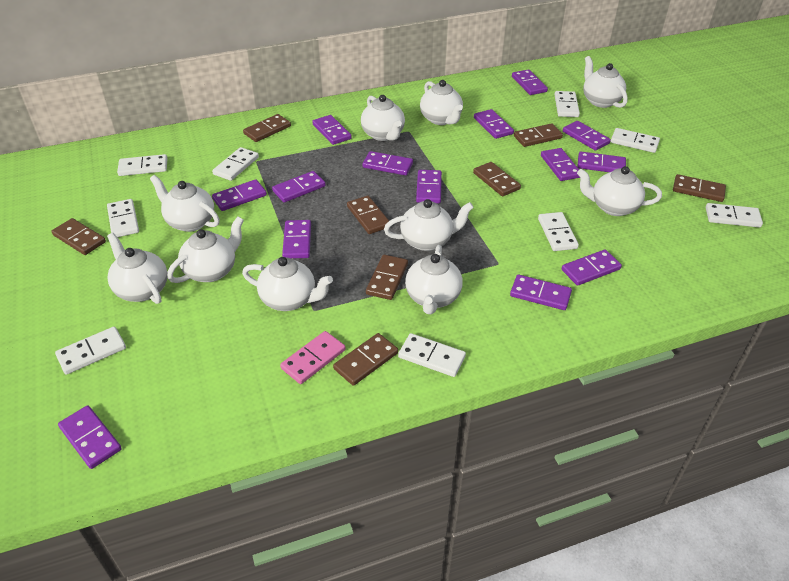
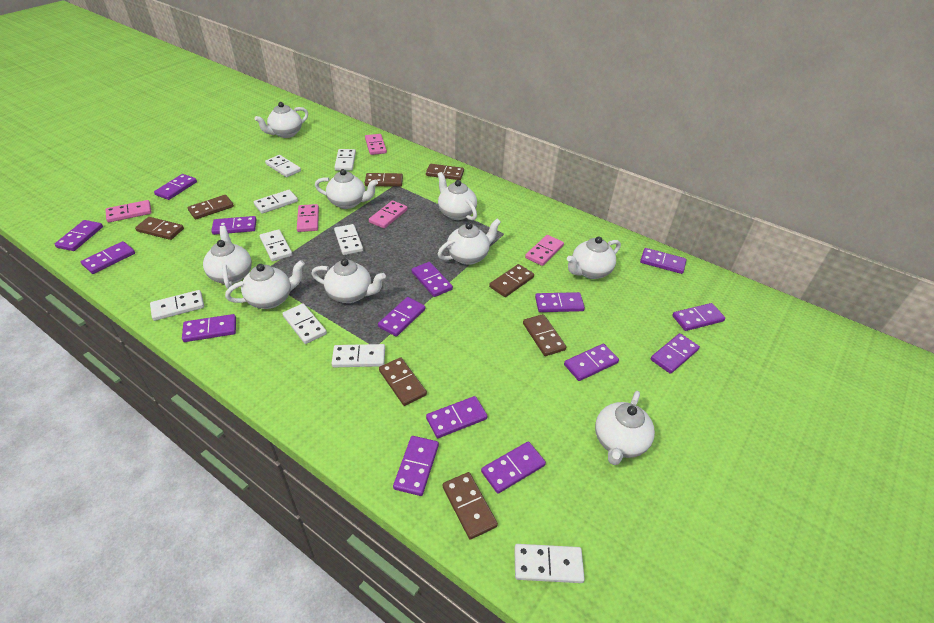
pink domino: 1 -> 5
purple domino: 14 -> 15
white teapot: 10 -> 9

